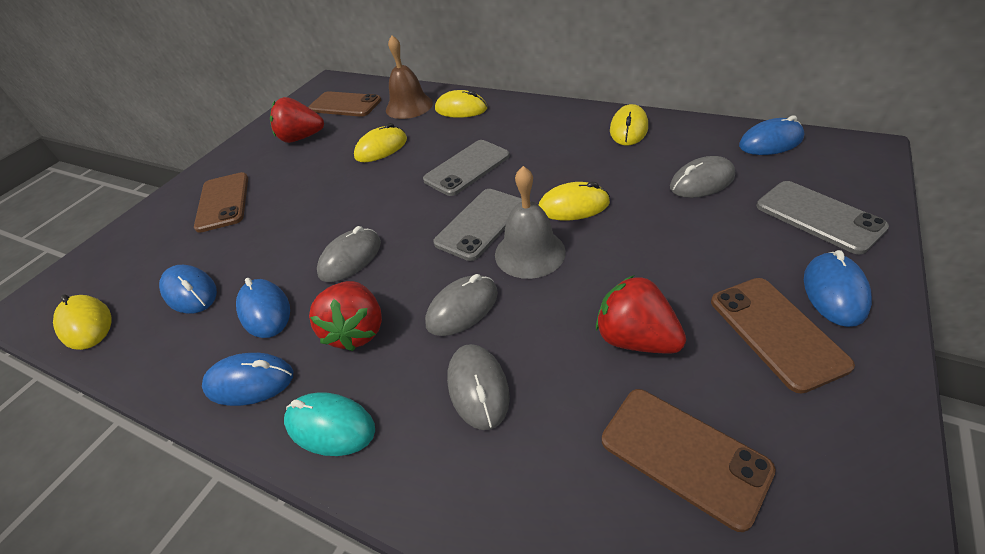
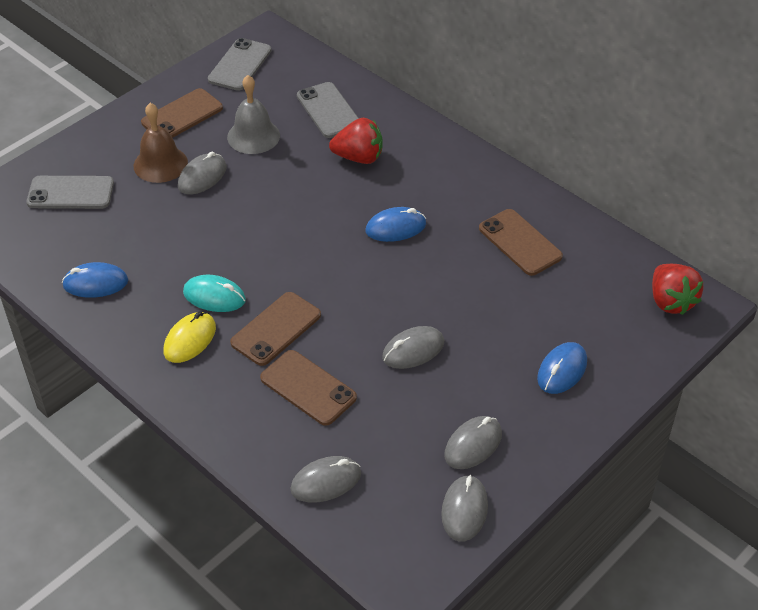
blue mouse: 5 -> 3
grey mouse: 4 -> 5
red strawberry: 3 -> 2
yellow mouse: 5 -> 1

